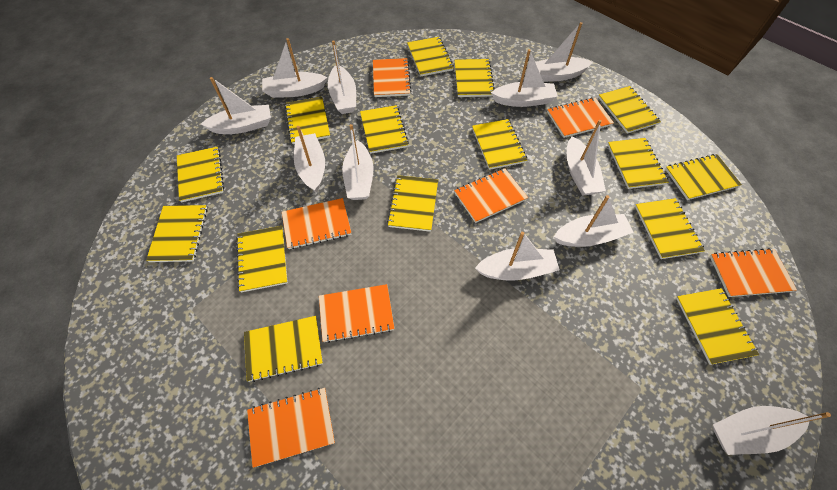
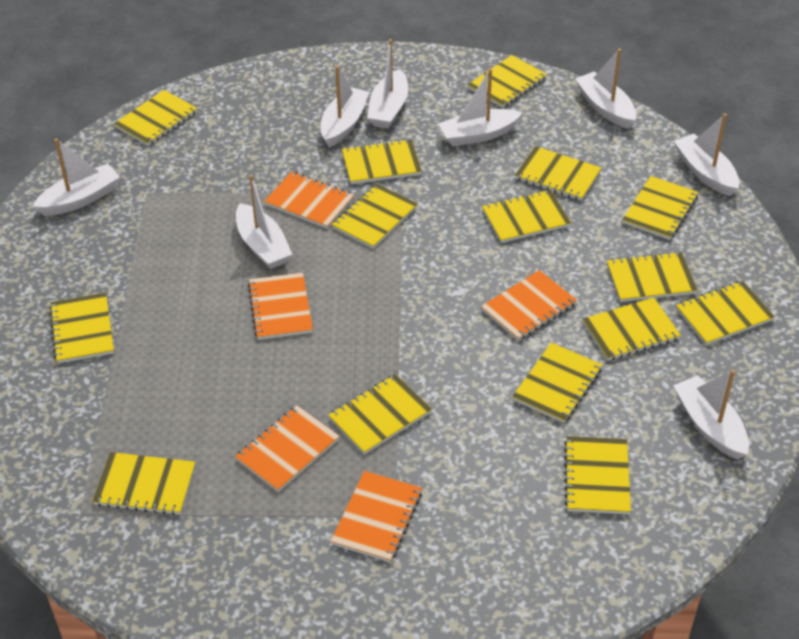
orange notebook: 7 -> 5
white boat: 11 -> 8

